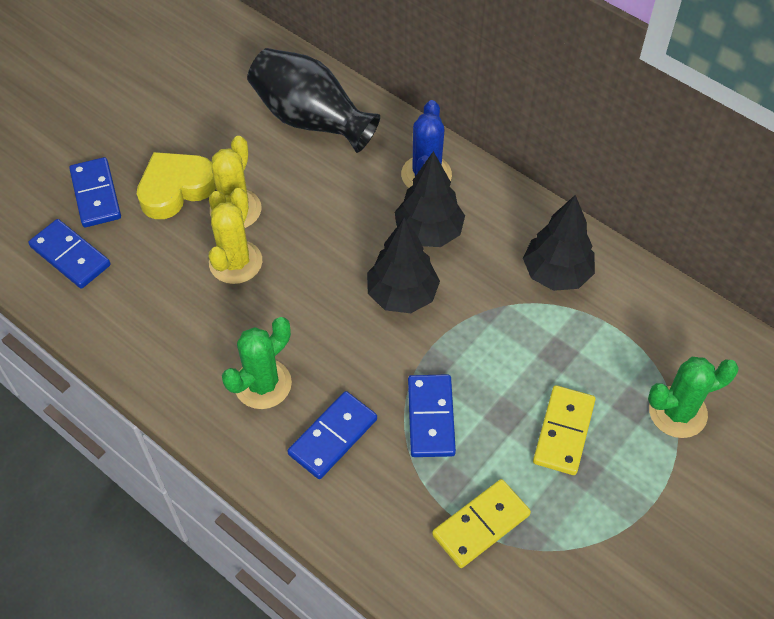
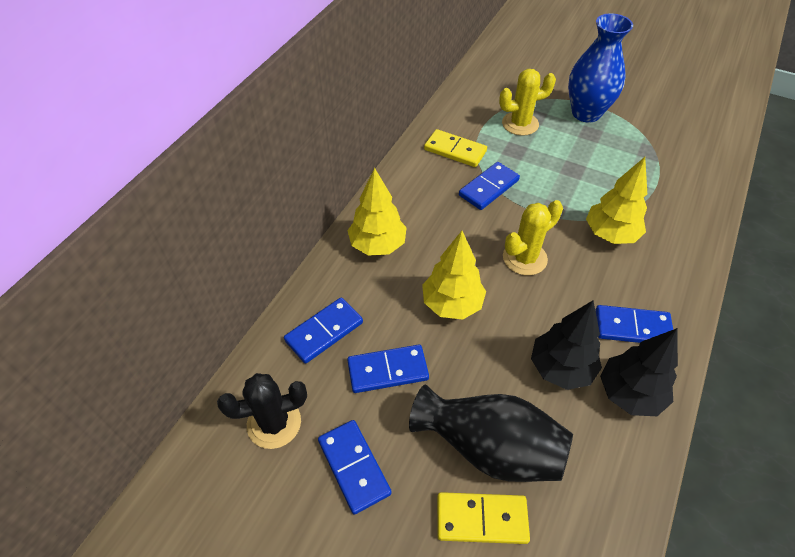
black cactus: 0 -> 1
black tree: 3 -> 2
blue cactus: 1 -> 0
blue domino: 4 -> 5
blue vase: 0 -> 1
green cactus: 2 -> 0
yellow heart: 1 -> 0
yellow tree: 0 -> 3

